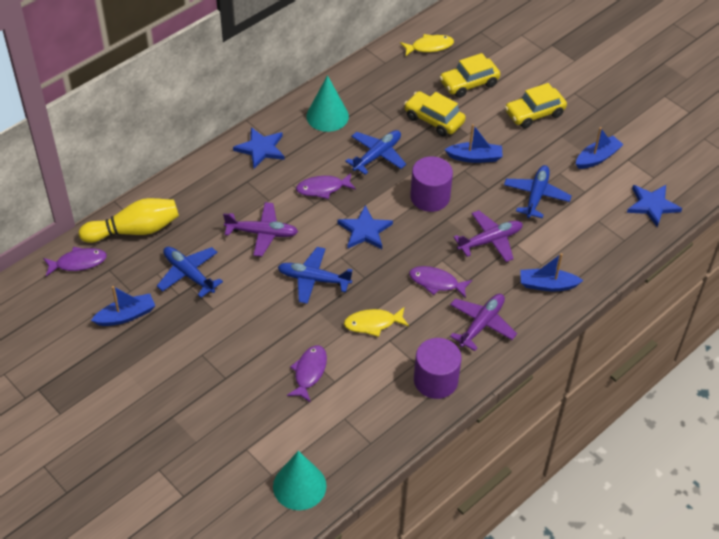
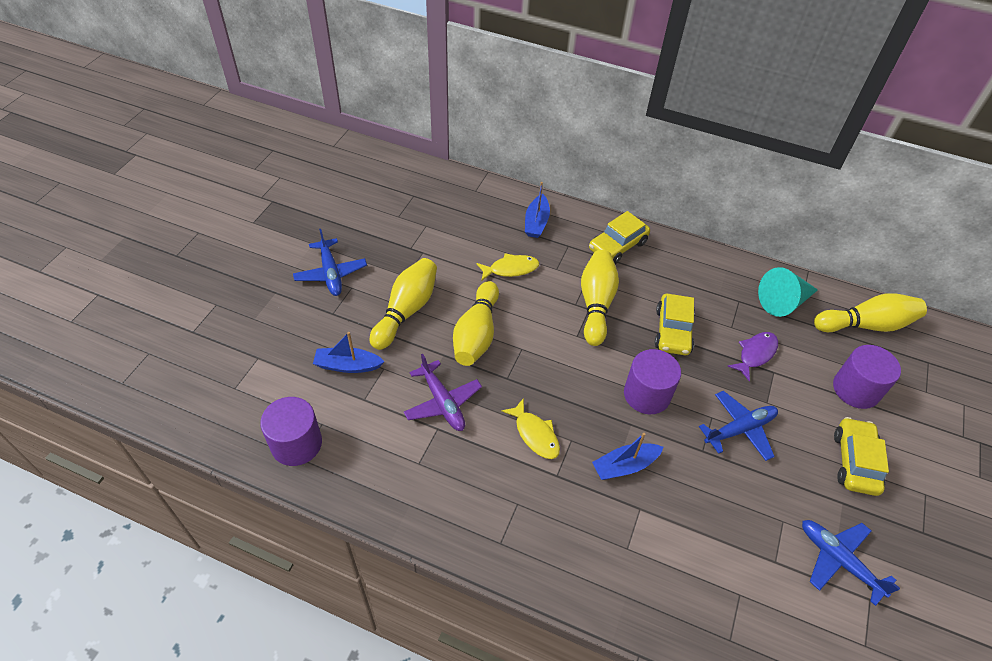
blue boat: 4 -> 3
blue plane: 4 -> 3
blue star: 3 -> 0
purple cylinder: 2 -> 3
purple fish: 4 -> 1
purple plane: 3 -> 1
turquoise cone: 2 -> 1
yellow bowling pin: 1 -> 4

